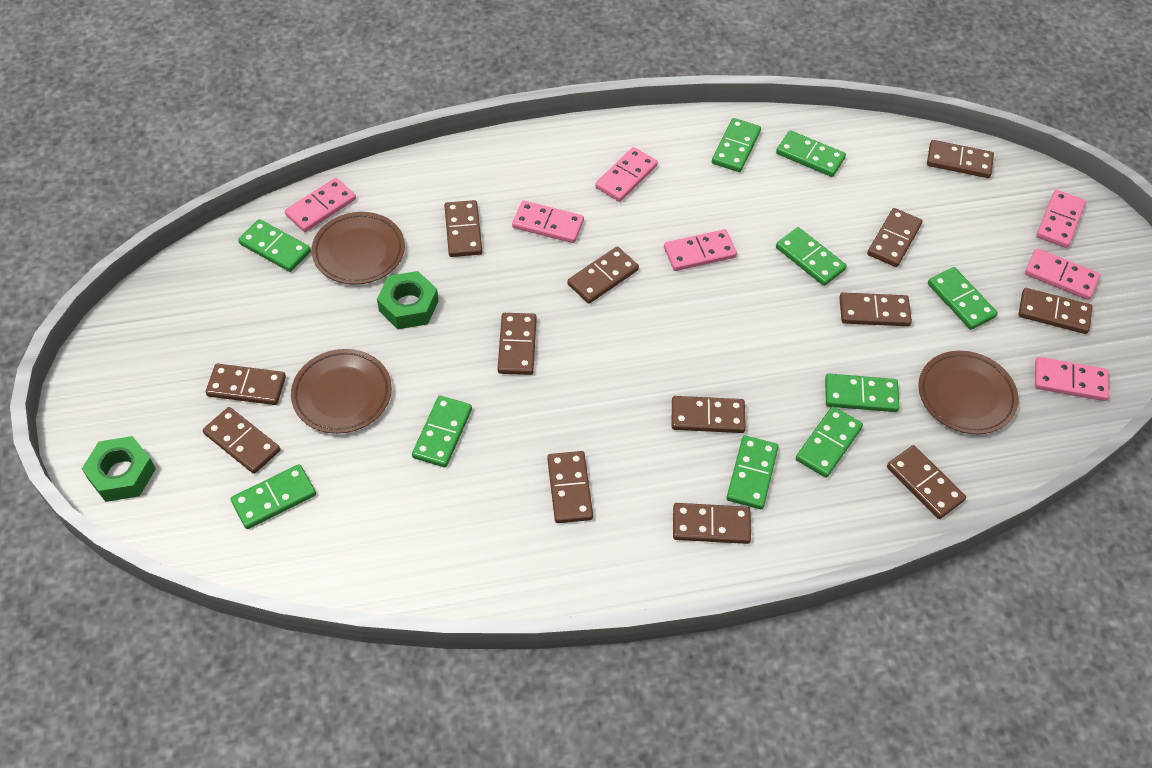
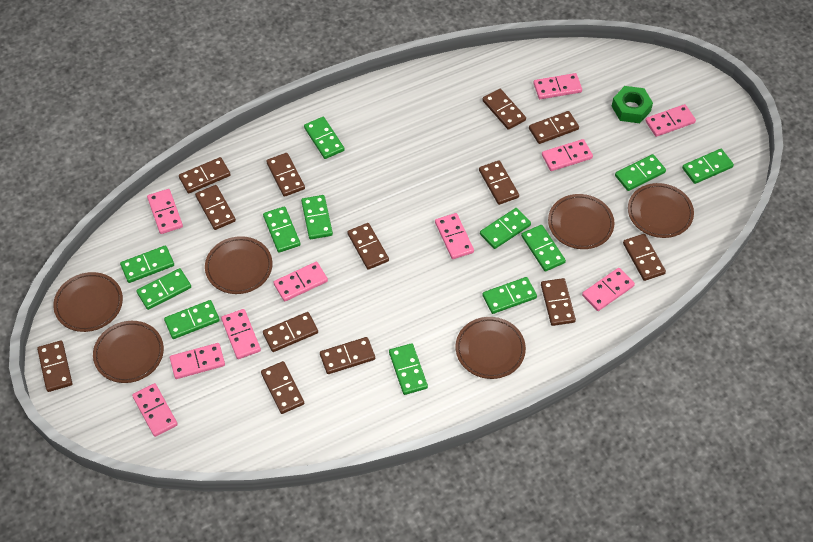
brown plate: 3 -> 6
green domino: 10 -> 12
green nut: 2 -> 1
pink domino: 7 -> 10

